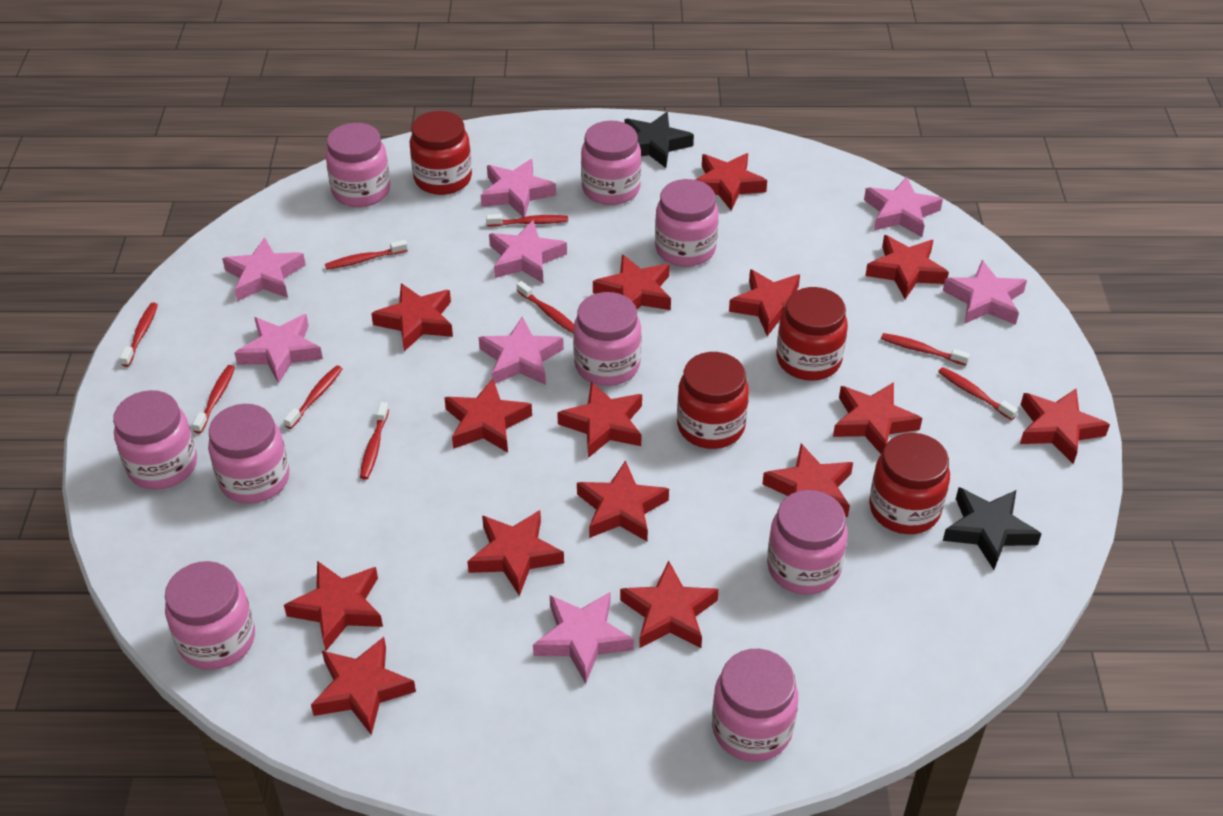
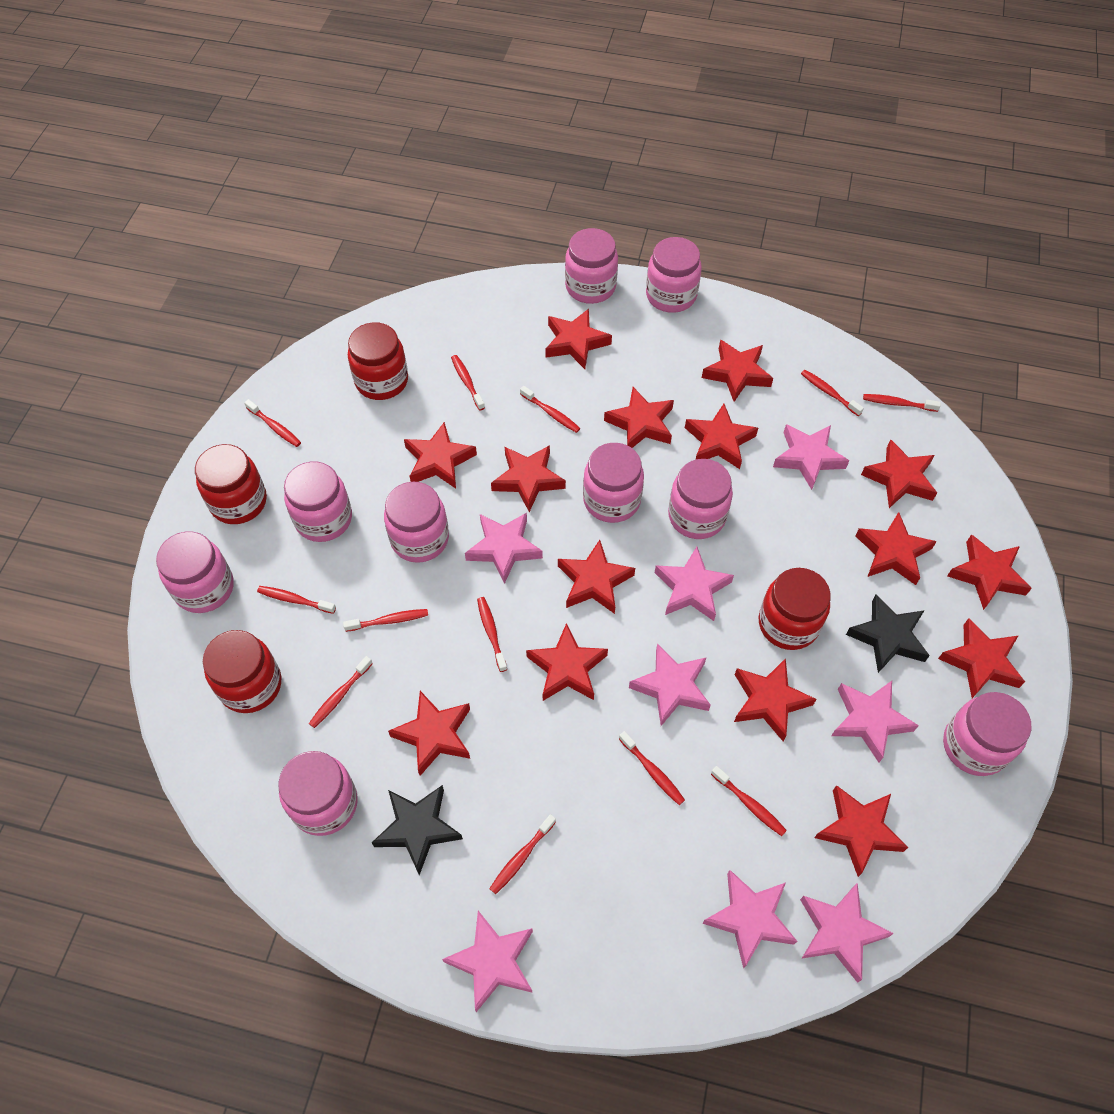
red toothbrush: 9 -> 12

